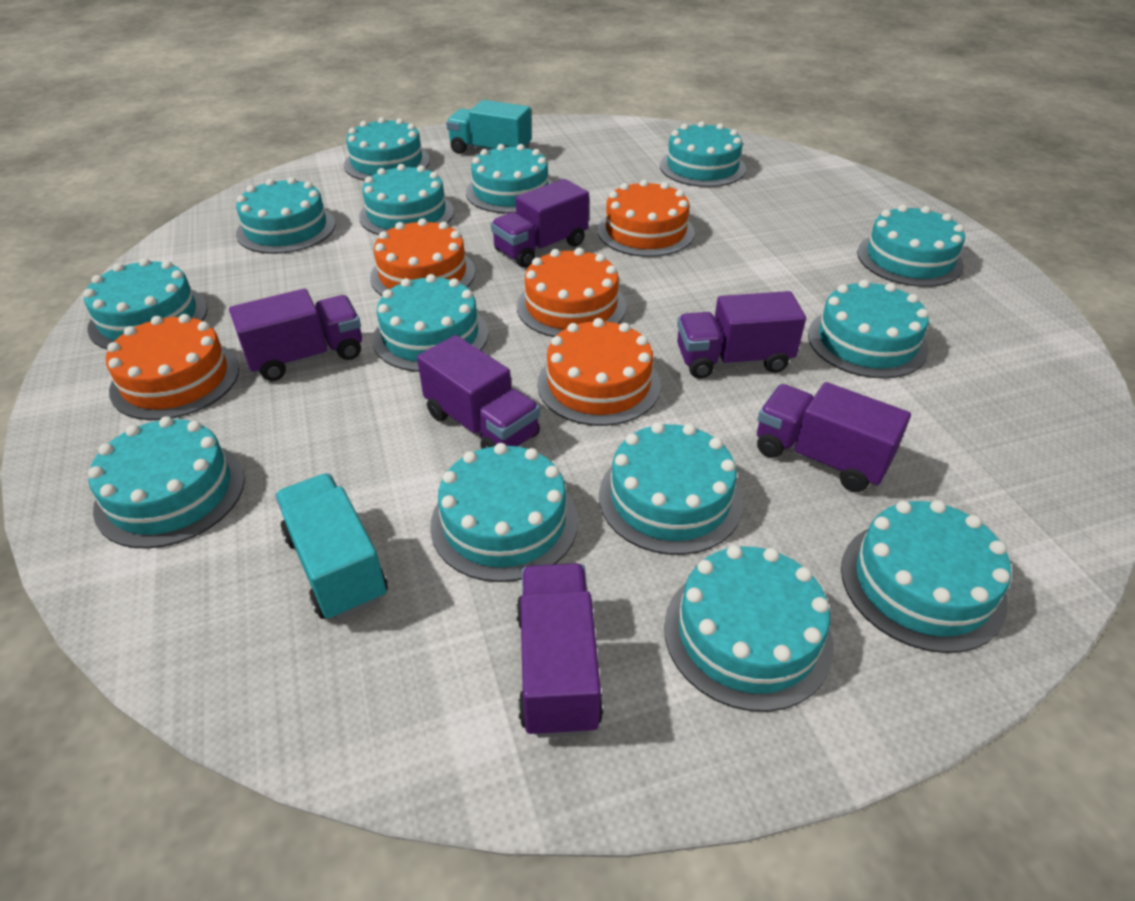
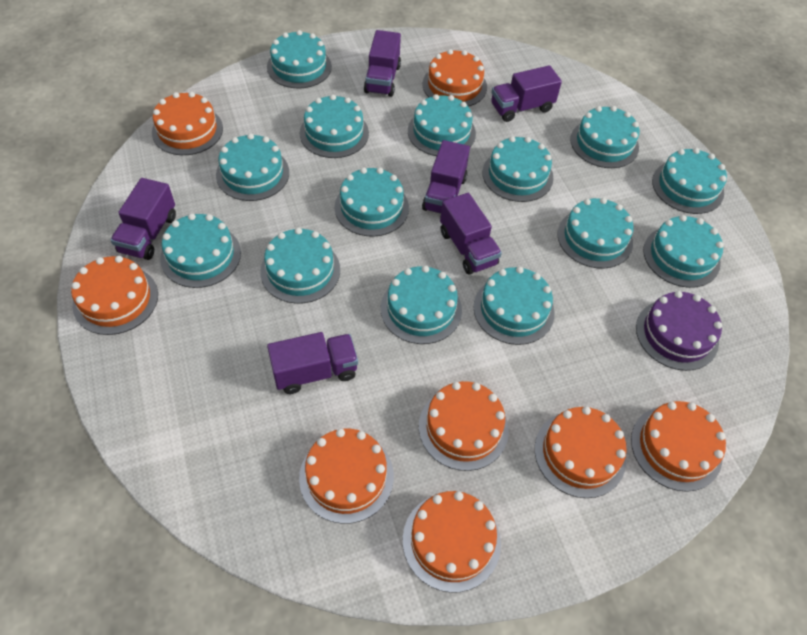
orange cake: 5 -> 8
purple cake: 0 -> 1
turquoise truck: 2 -> 0

